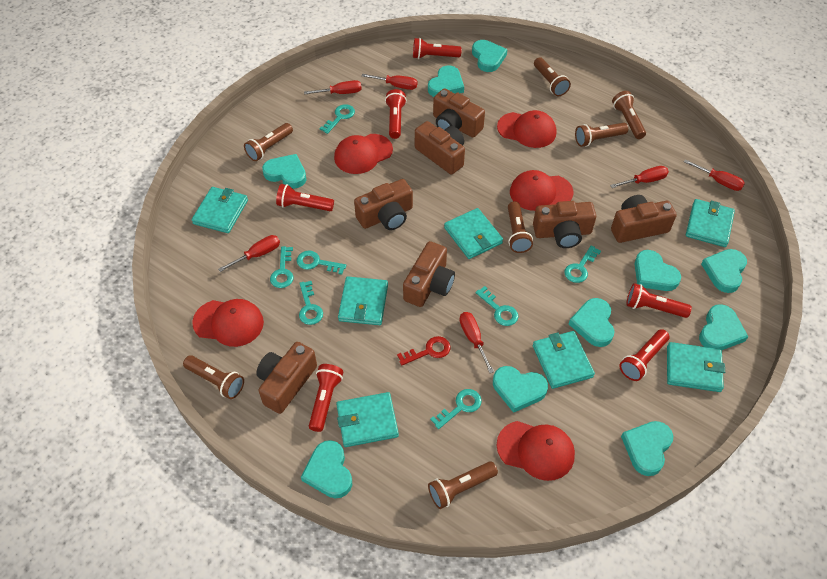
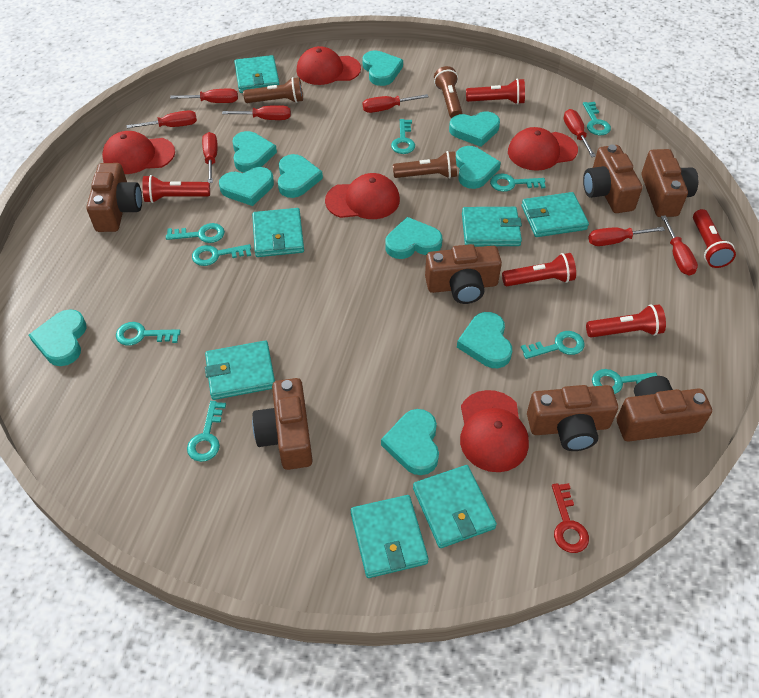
brown flashlight: 7 -> 3
red flashlight: 6 -> 5
red screwdriver: 6 -> 8
turquoise key: 7 -> 9

